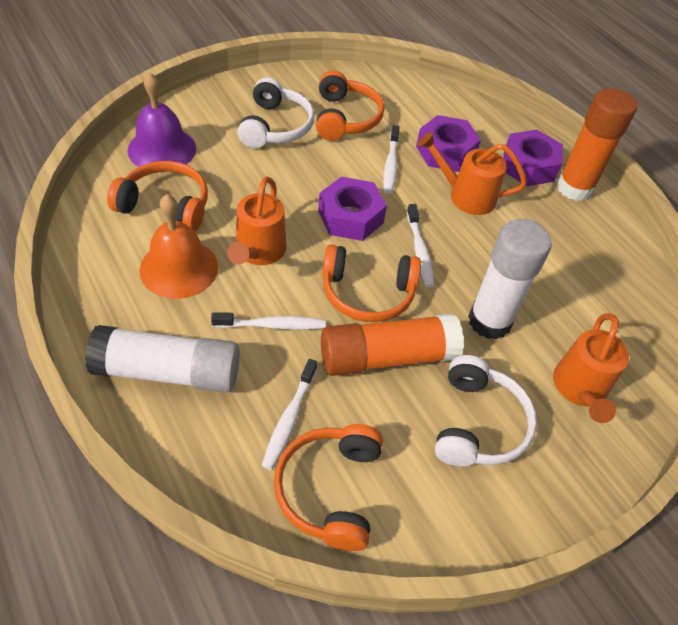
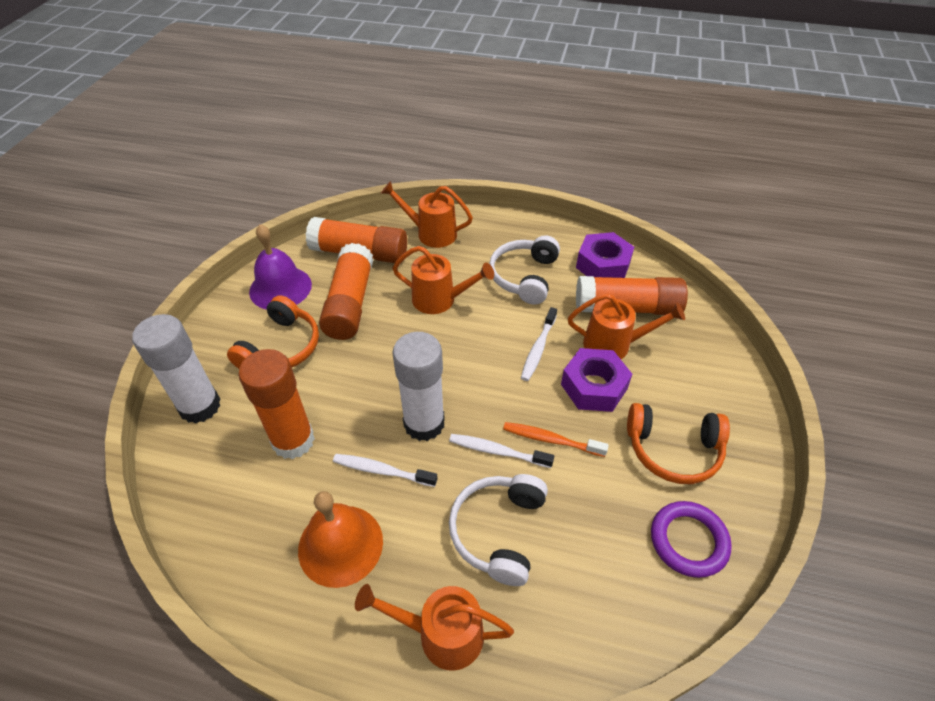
orange glue stick: 2 -> 4
orange headphones: 4 -> 2
orange toothbrush: 0 -> 1
orange watering can: 3 -> 4
purple nut: 3 -> 2
purple ring: 0 -> 1
white toothbrush: 4 -> 3

